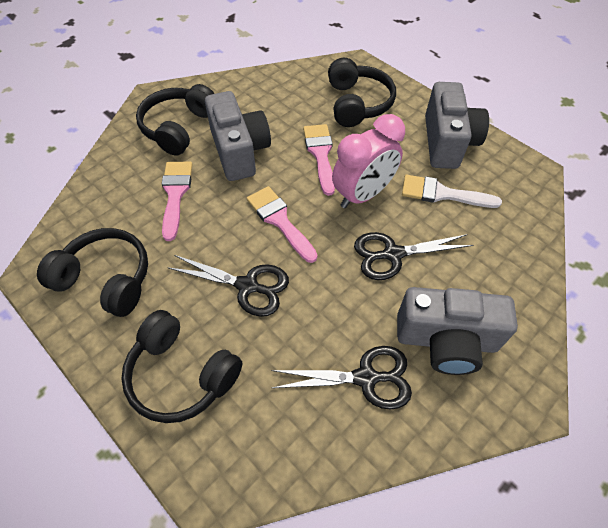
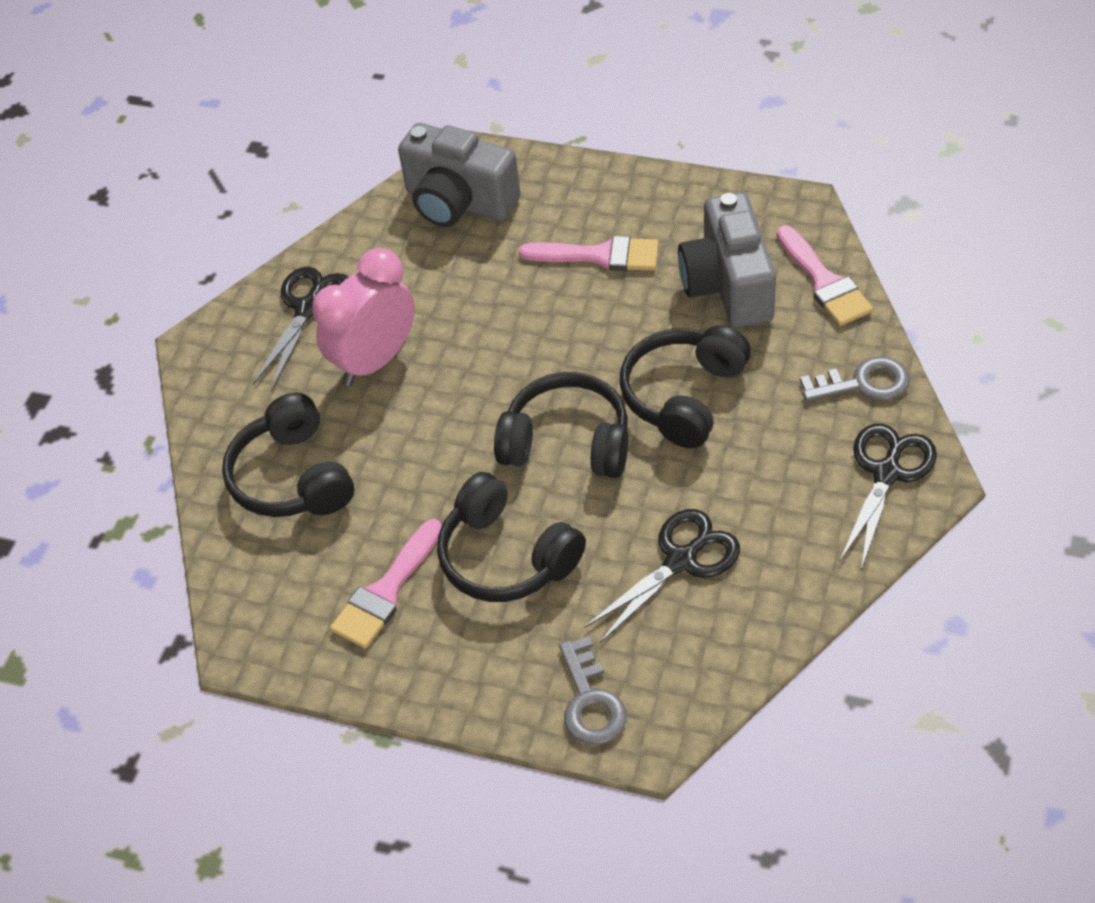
grey camera: 3 -> 2
grey key: 0 -> 2
white brush: 1 -> 0

